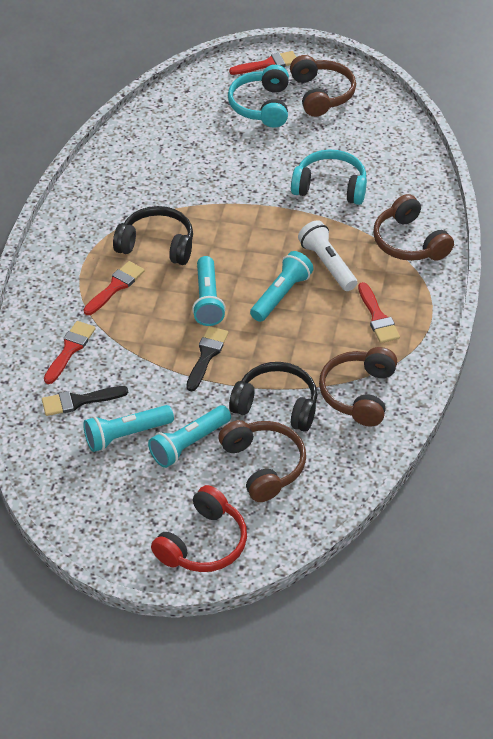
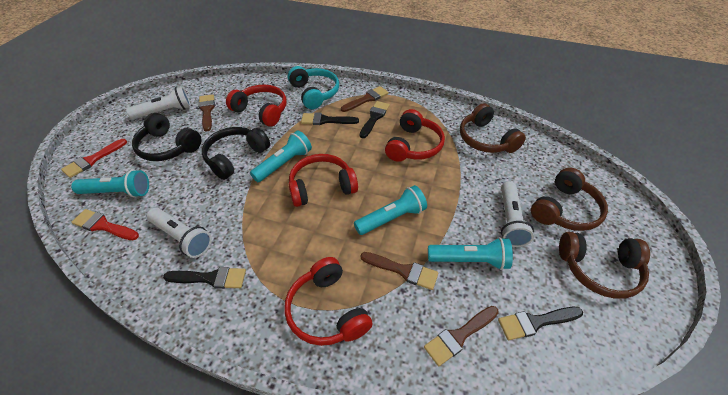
black brush: 2 -> 4
brown brush: 0 -> 4
brown headphones: 4 -> 3
red brush: 4 -> 2
red headphones: 1 -> 4
turquoise headphones: 2 -> 1
white flashlight: 1 -> 3

